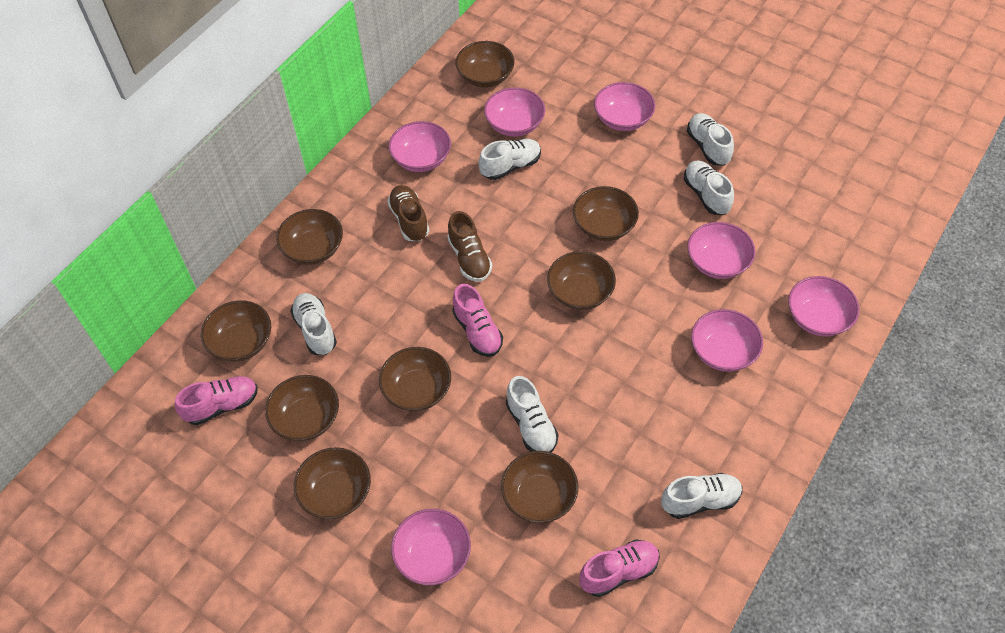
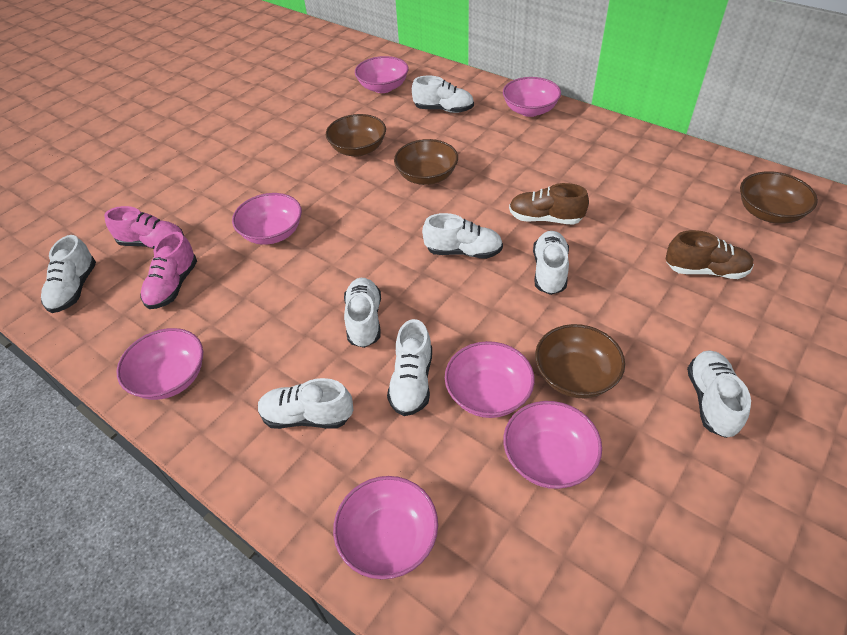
brown bowl: 9 -> 4
pink shoe: 3 -> 2
white shoe: 6 -> 8

